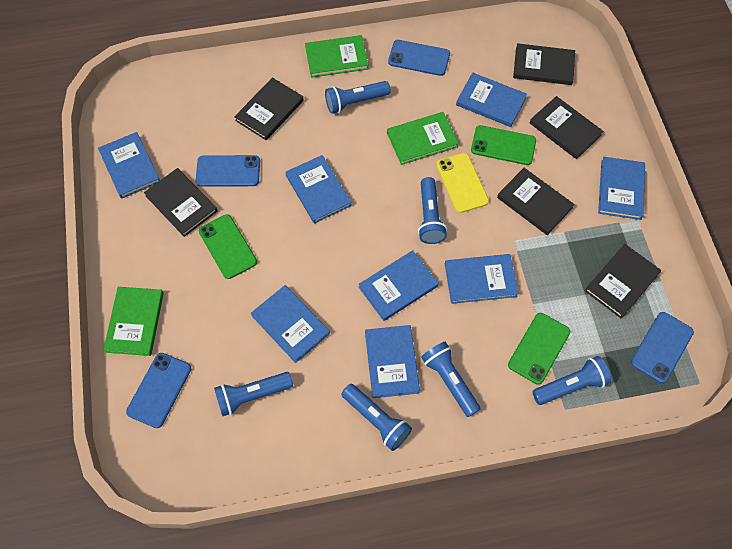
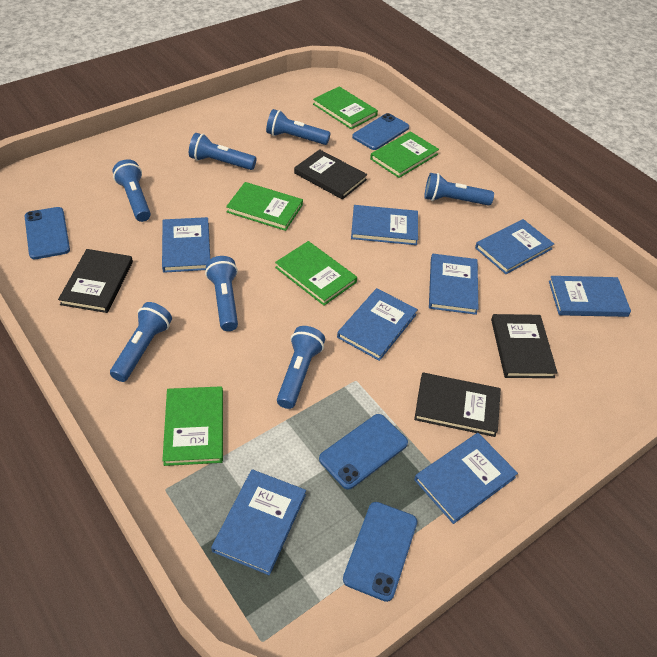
black book: 6 -> 4
blue flashlight: 6 -> 7
green book: 3 -> 5
green phone: 3 -> 0
yellow phone: 1 -> 0

